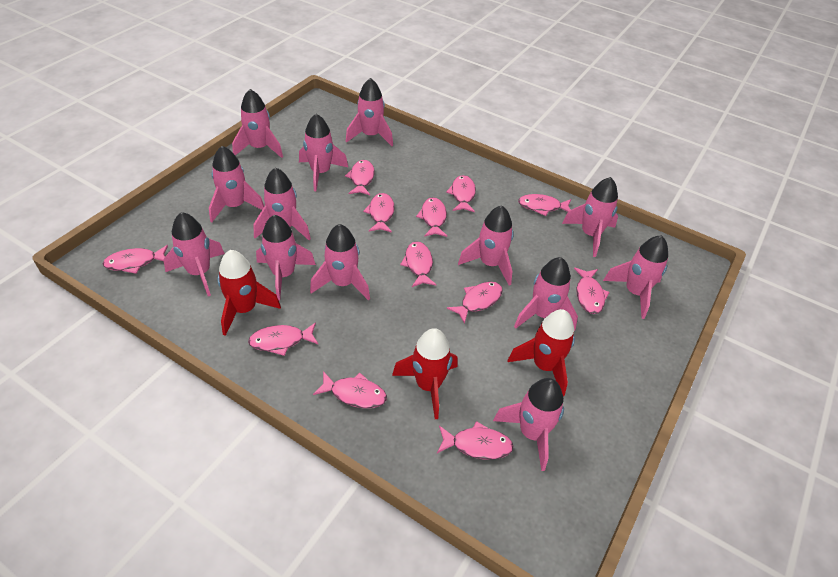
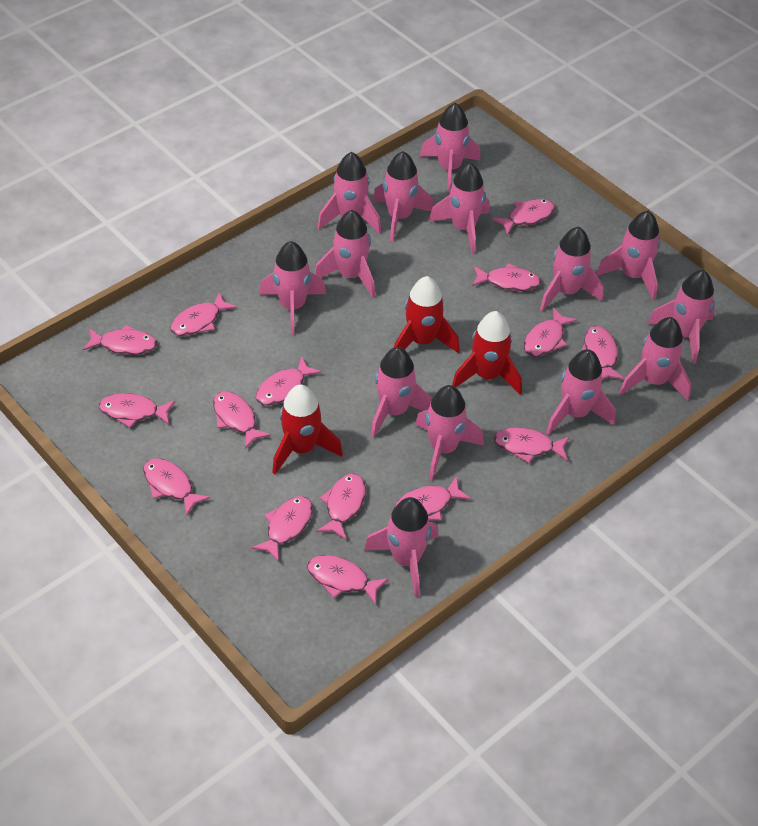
pink fish: 12 -> 15
pink rocket: 13 -> 14

